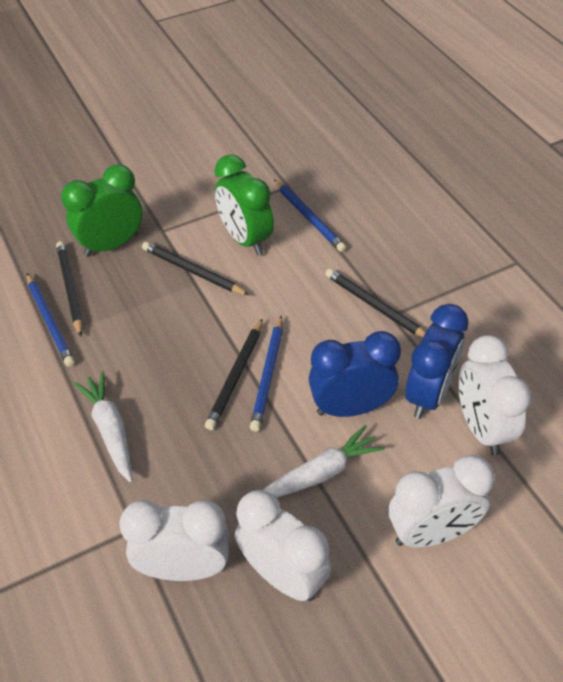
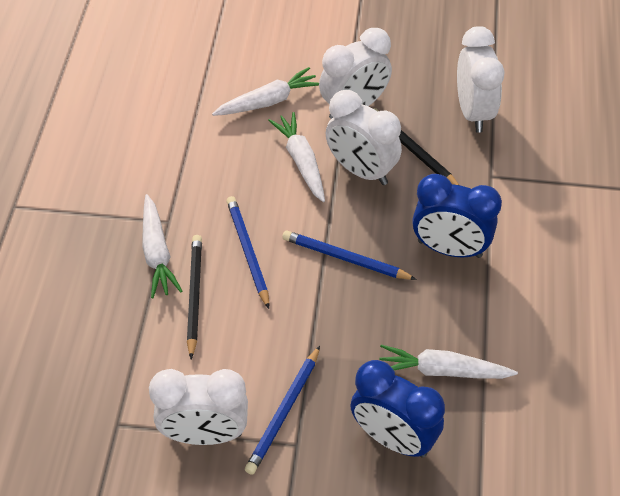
black pencil: 4 -> 2
green clock: 2 -> 0
white carrot: 2 -> 4

